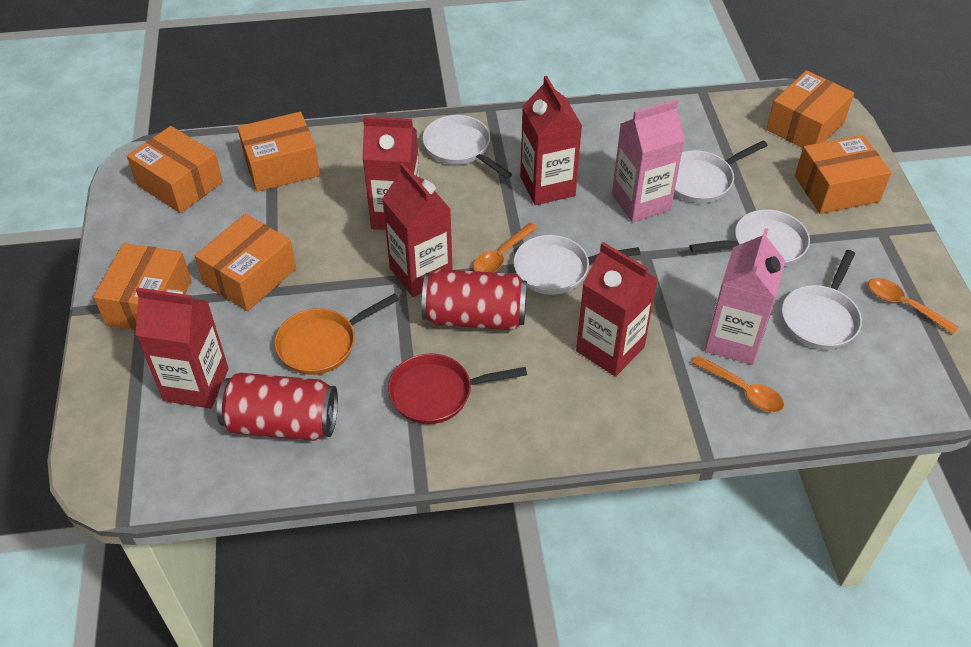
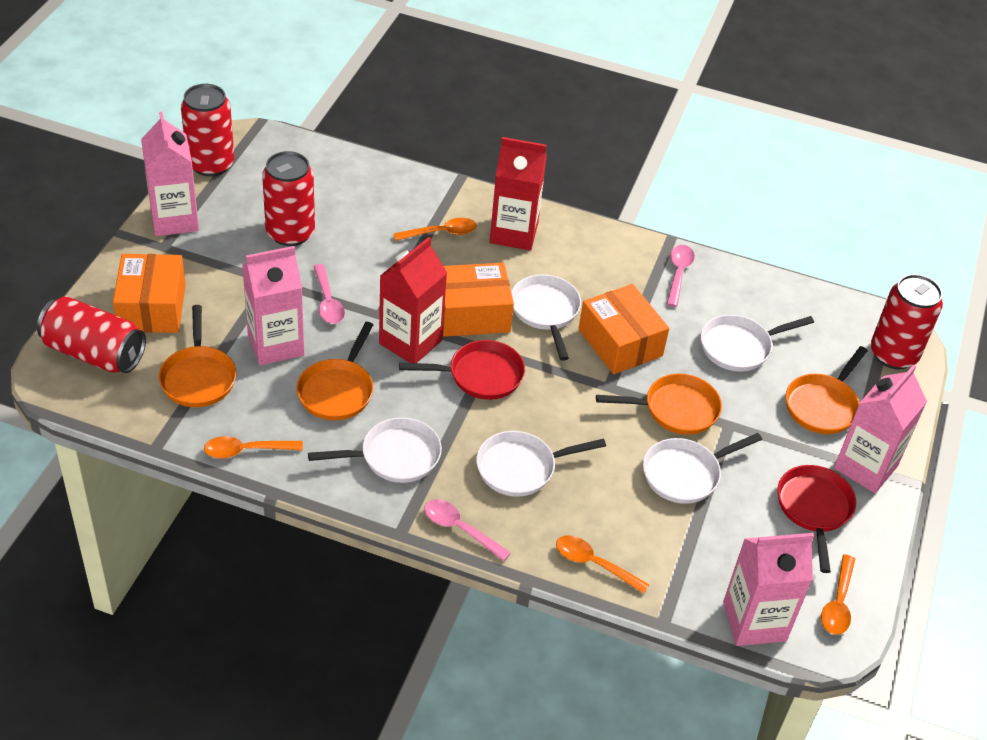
orange box: 6 -> 3
orange pan: 1 -> 4
orange spoon: 3 -> 4
pink carton: 2 -> 4
pink spoon: 0 -> 3
red can: 2 -> 4
red carton: 5 -> 2
red pan: 1 -> 2

